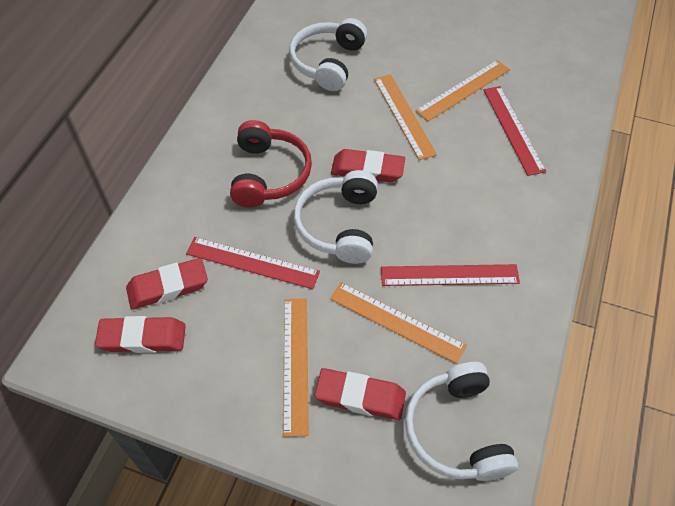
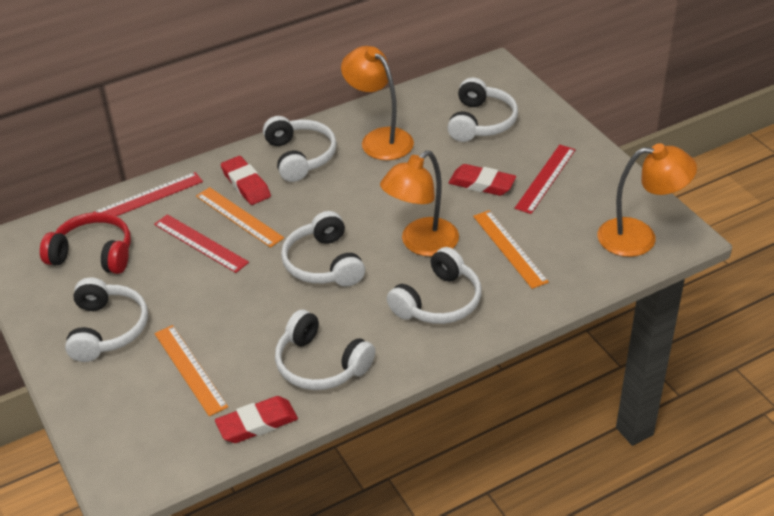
orange lamp: 0 -> 3
orange ruler: 4 -> 3
red eraser: 4 -> 3
white headphones: 3 -> 6

